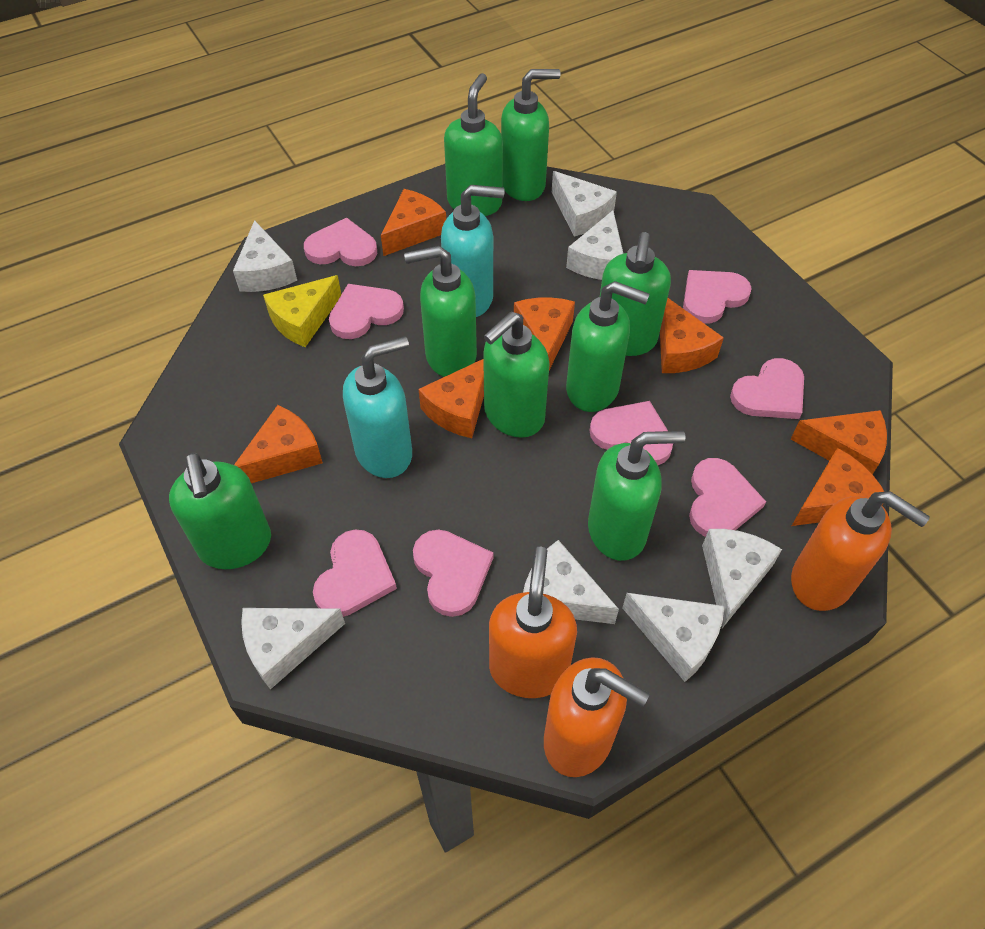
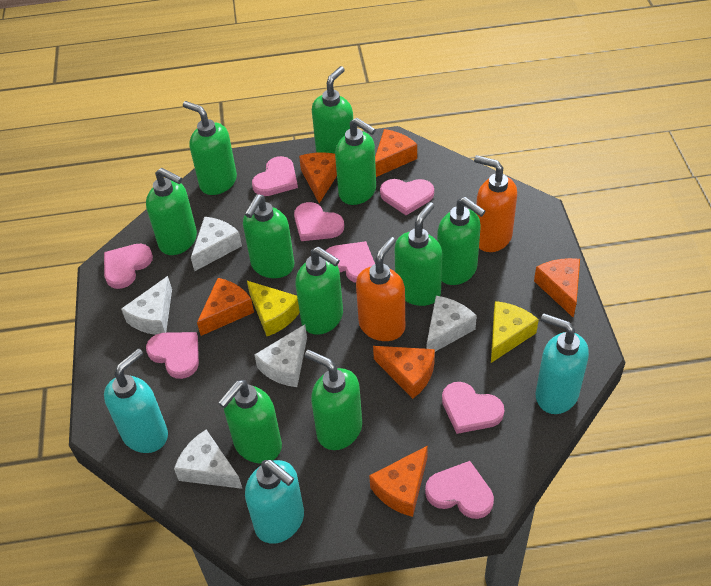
green soap dispenser: 8 -> 10
orange cheese: 7 -> 6
orange soap dispenser: 3 -> 2
turquoise soap dispenser: 2 -> 3
white cheese: 7 -> 5
yellow cheese: 1 -> 2

